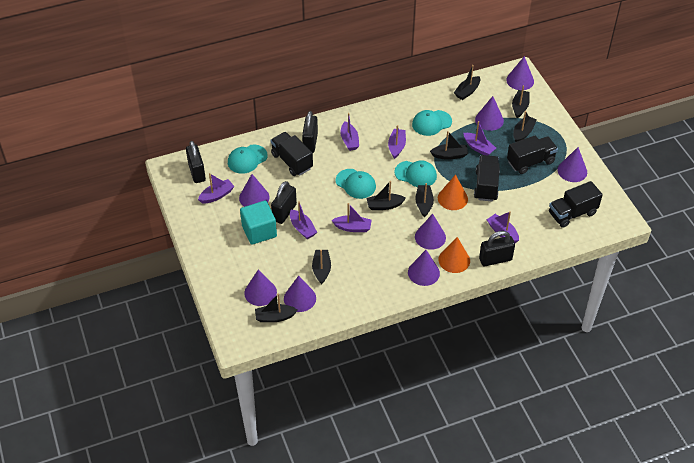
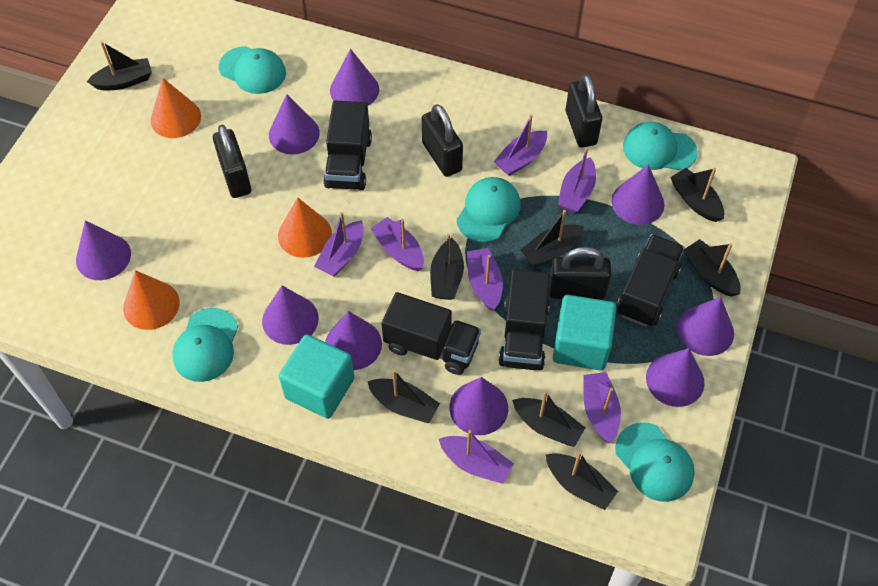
orange cone: 2 -> 3
purple cone: 8 -> 9
turquoise cap: 4 -> 5
turquoise cube: 1 -> 2

